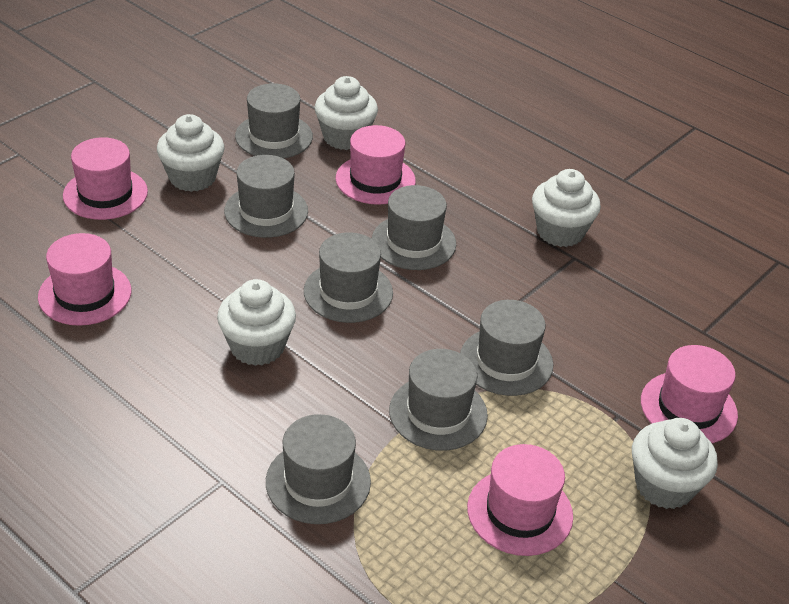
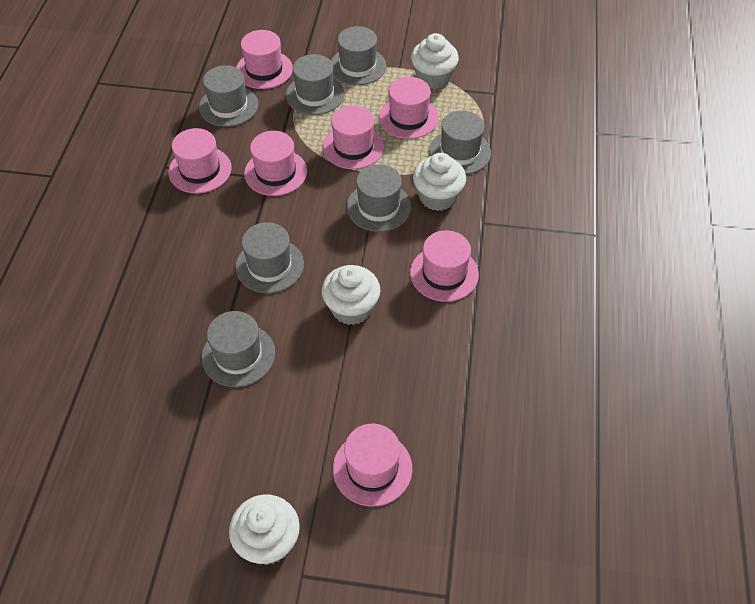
pink hat: 5 -> 7
white cupcake: 5 -> 4

